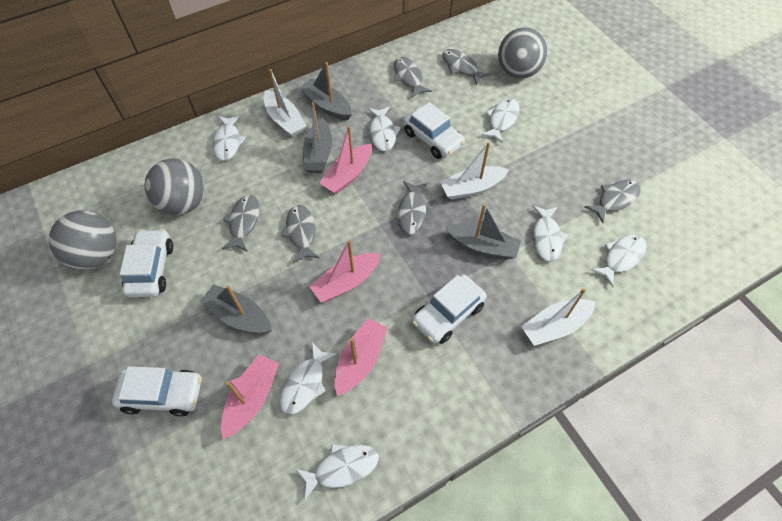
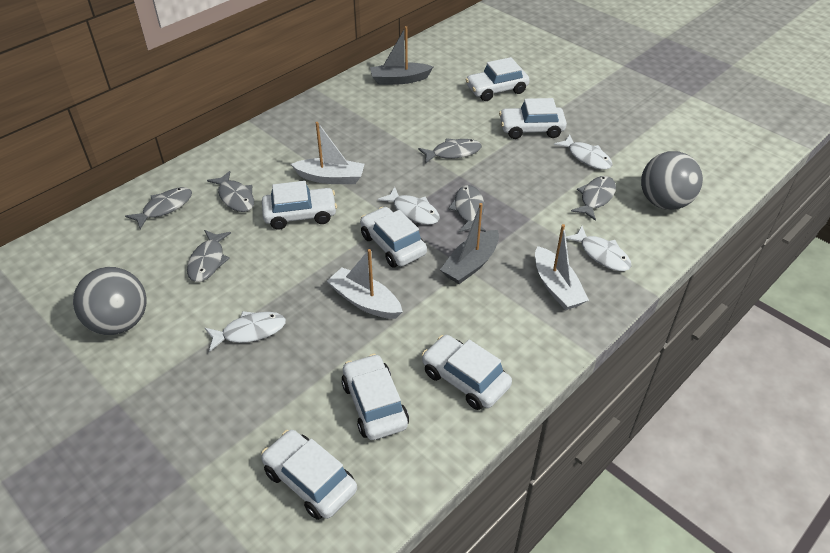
grey ball: 3 -> 2
grey boat: 4 -> 2
pink boat: 4 -> 0
white car: 4 -> 7
white fish: 7 -> 4

